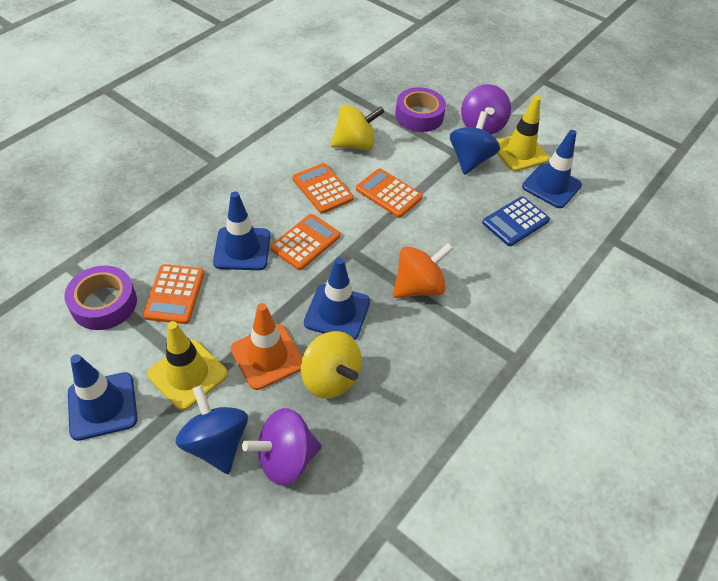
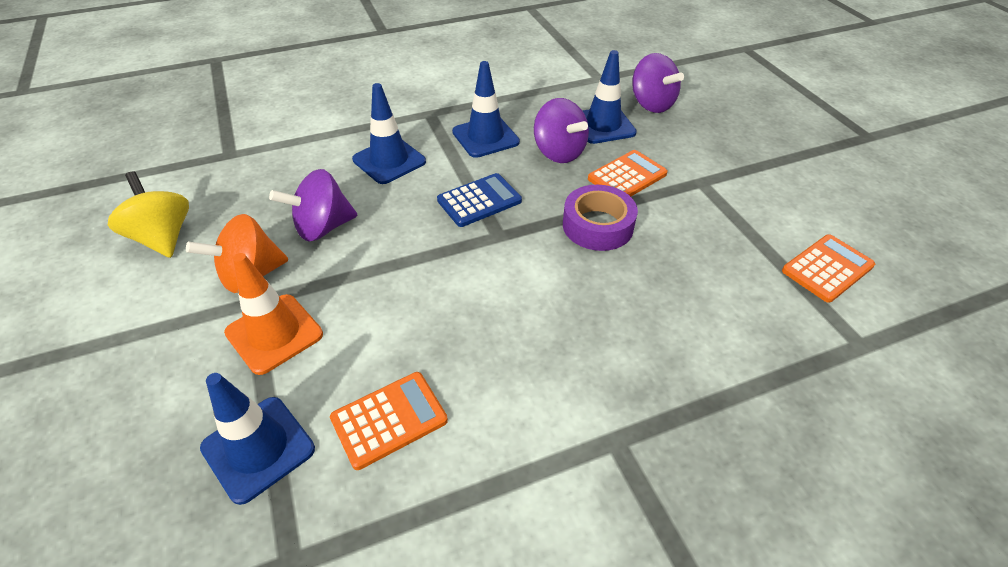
blue spinning top: 2 -> 0
orange calculator: 4 -> 3
purple spinning top: 2 -> 3
purple tape: 2 -> 1
yellow spinning top: 2 -> 1
yellow traffic cone: 2 -> 0

